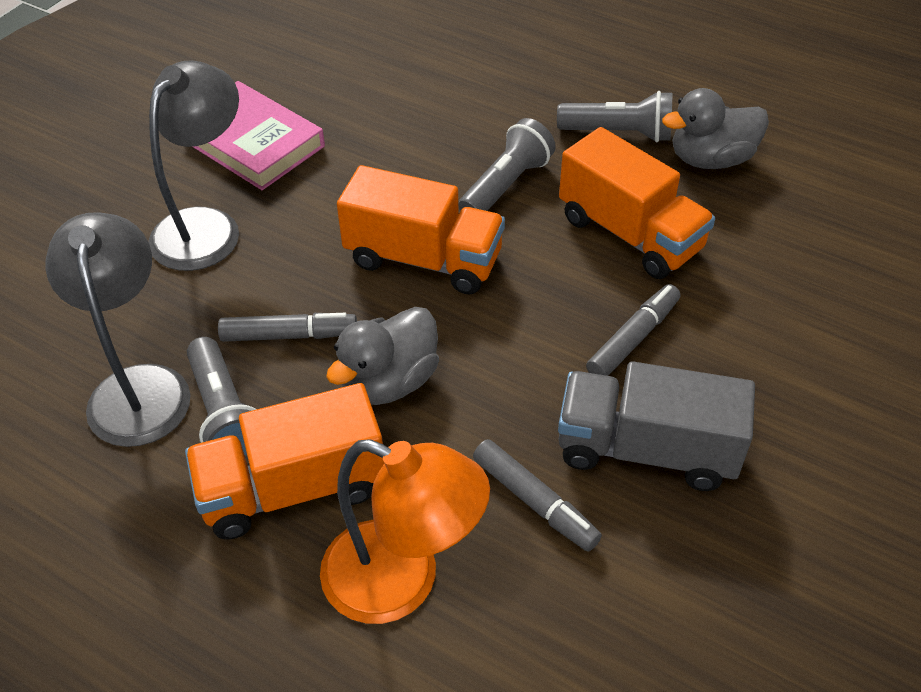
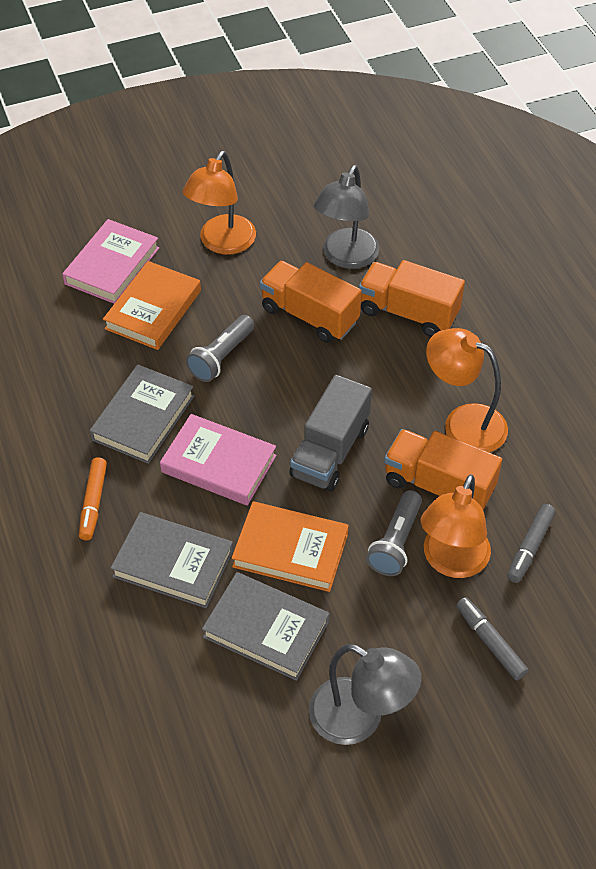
grey book: 0 -> 3
grey duck: 2 -> 0
grey flashlight: 3 -> 2
grey marker: 3 -> 2
orange book: 0 -> 2
orange lamp: 1 -> 3
orange marker: 0 -> 1
pink book: 1 -> 2

